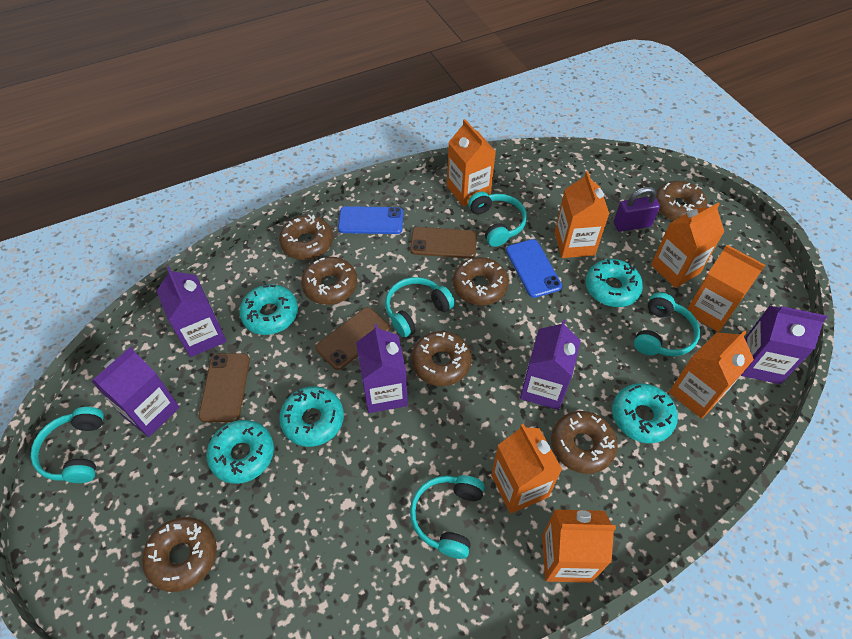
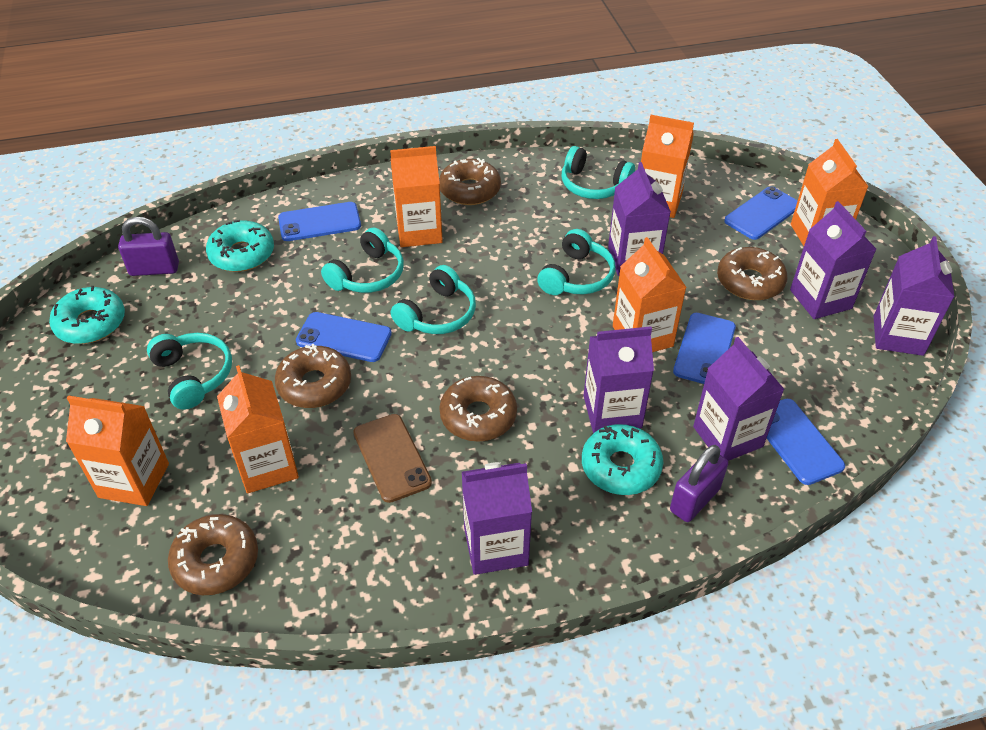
blue phone: 2 -> 5
brown donut: 7 -> 5
brown phone: 3 -> 1
orange carton: 7 -> 6
purple carton: 5 -> 6
purple padlock: 1 -> 2
turquoise donut: 5 -> 3

